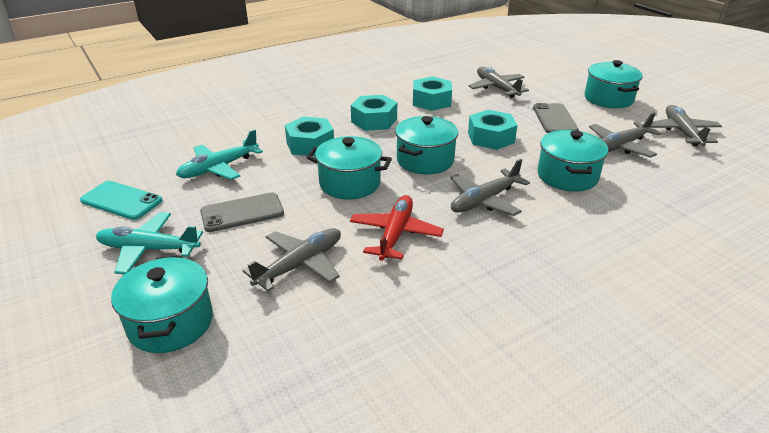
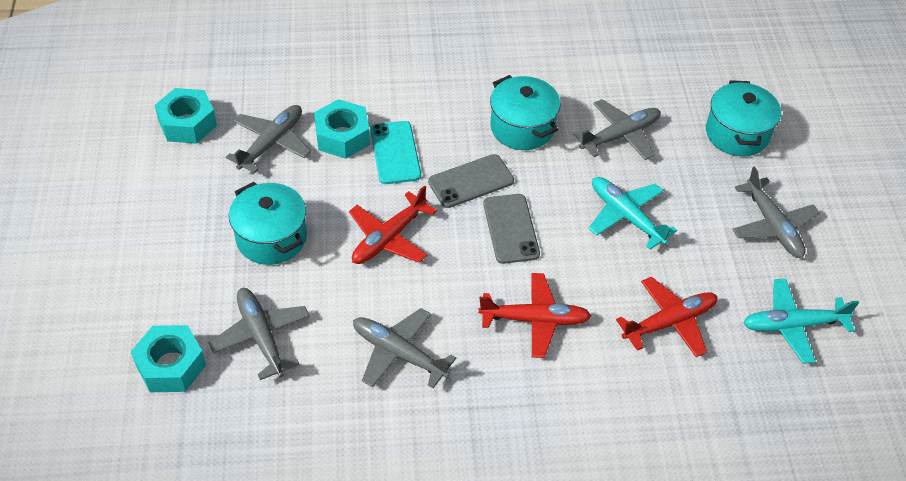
red plane: 1 -> 3
turquoise nut: 4 -> 3
turquoise pot: 5 -> 3

